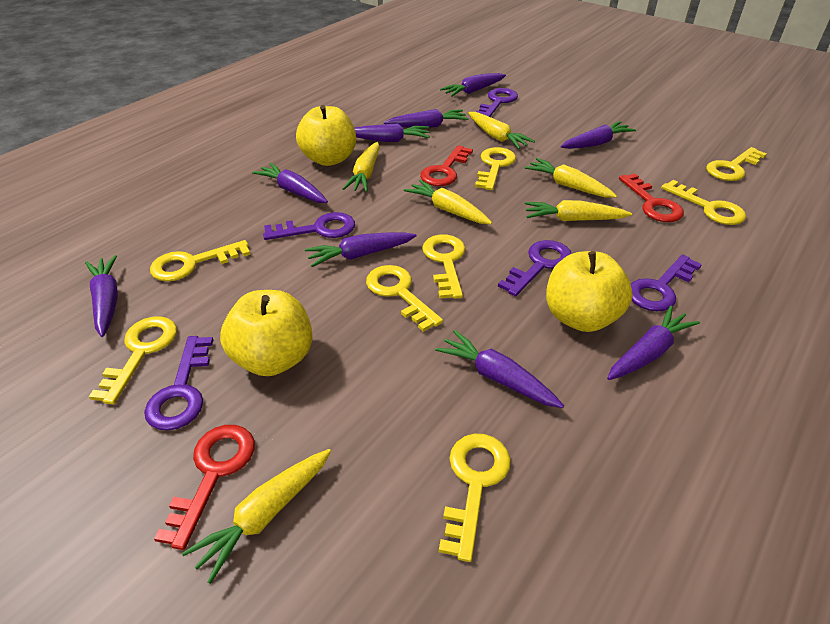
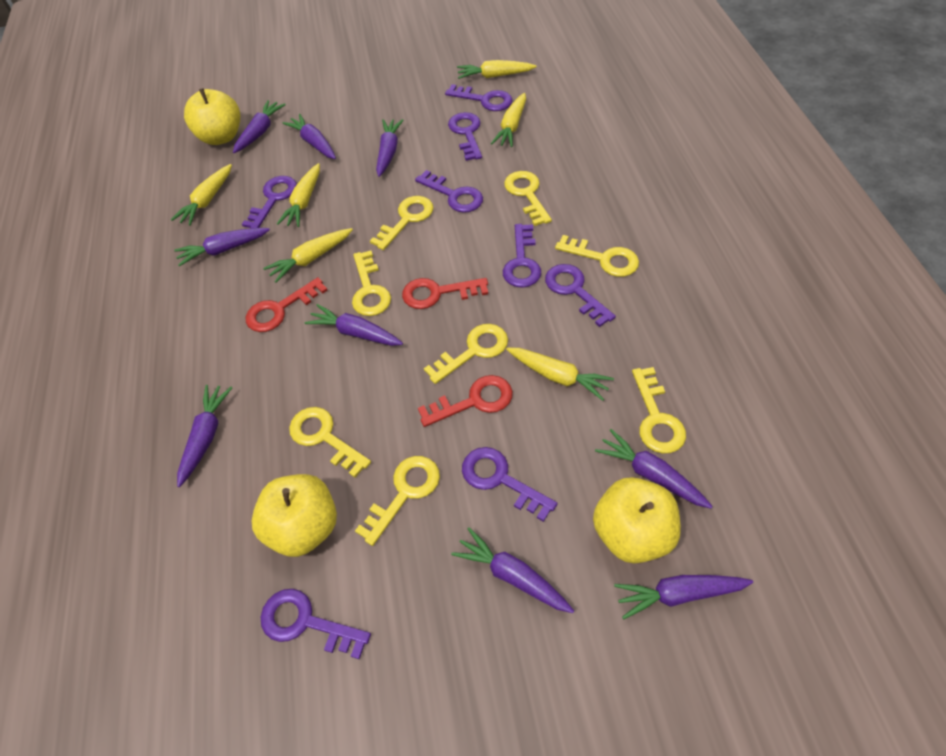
purple key: 5 -> 8

